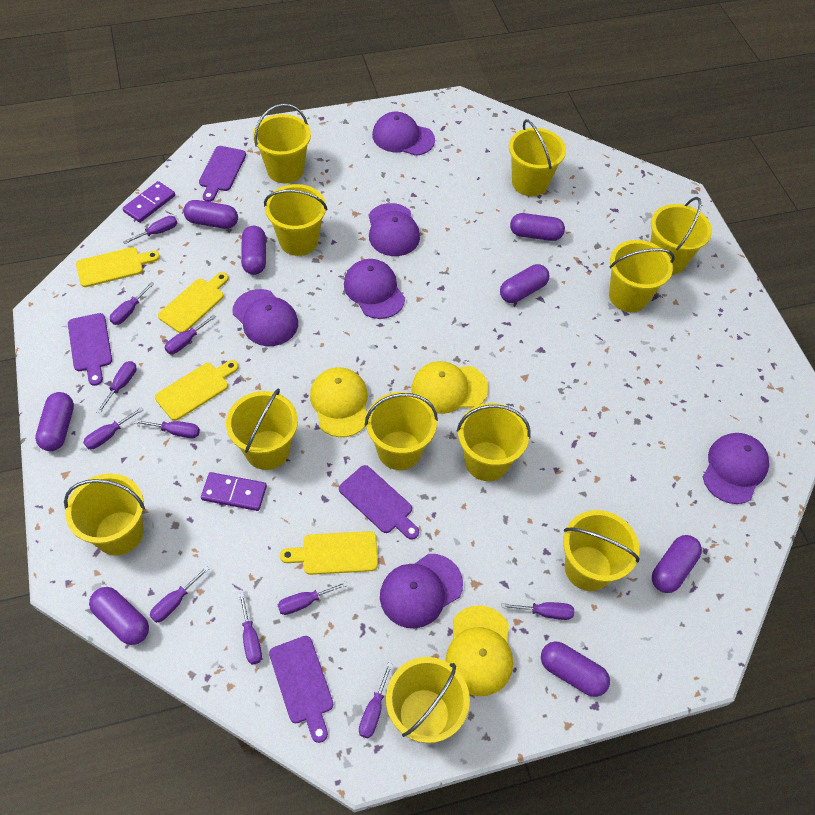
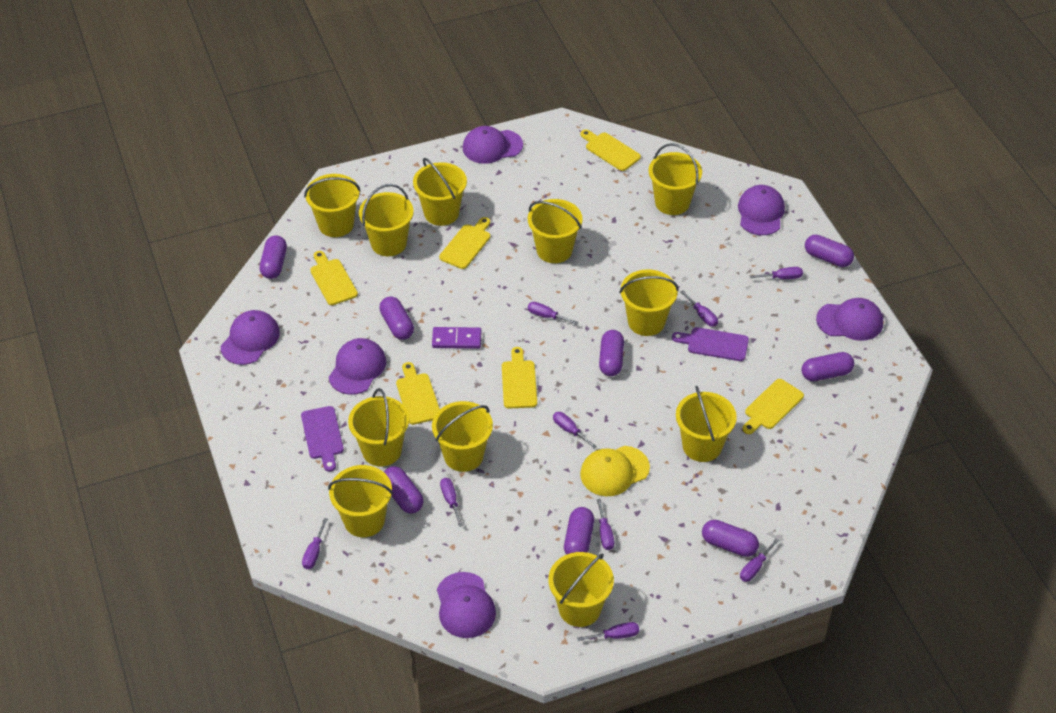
purple cutting board: 4 -> 2
purple domino: 2 -> 1
purple screwdriver: 11 -> 9
yellow cap: 3 -> 1
yellow cutting board: 4 -> 6

